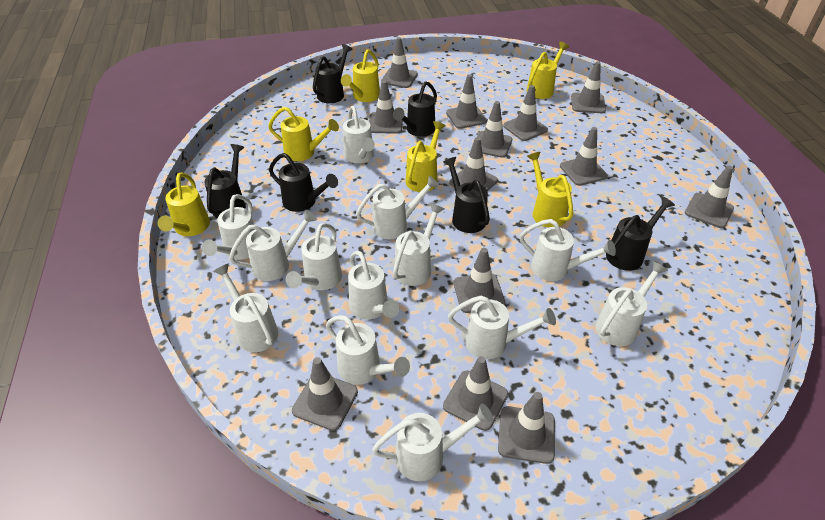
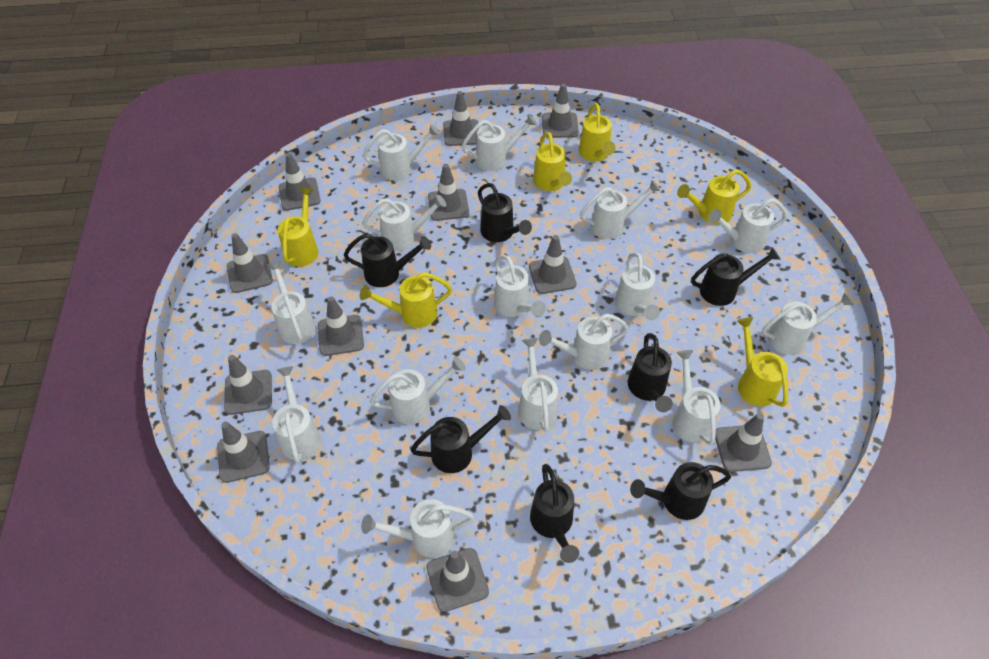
black watering can: 6 -> 7
grey traffic cone: 13 -> 11
white watering can: 13 -> 15

